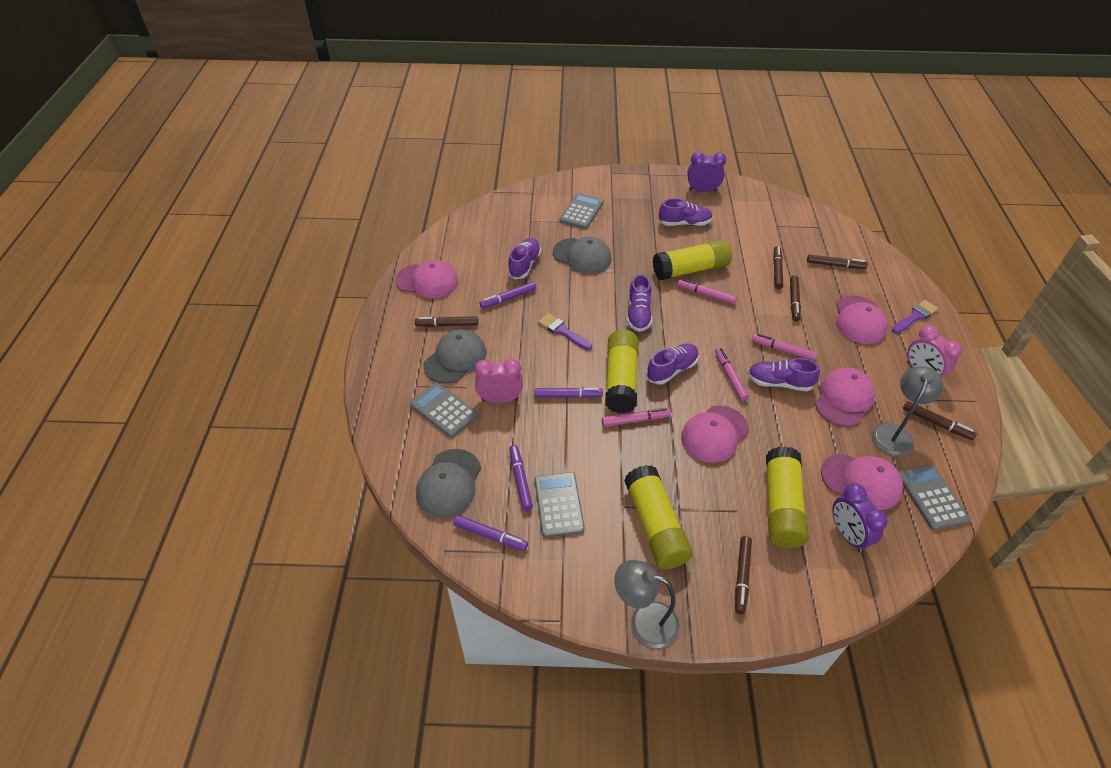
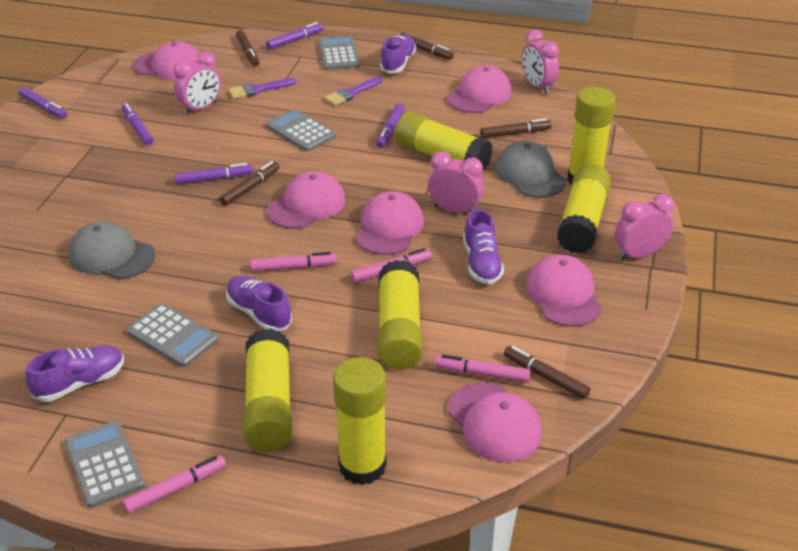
brown marker: 6 -> 5
grey cap: 3 -> 2
grey lamp: 2 -> 0
pink cap: 5 -> 6
pink clock: 2 -> 4
purple clock: 2 -> 0
purple marker: 4 -> 5
purple shoe: 5 -> 4
yellow glue stick: 4 -> 6

